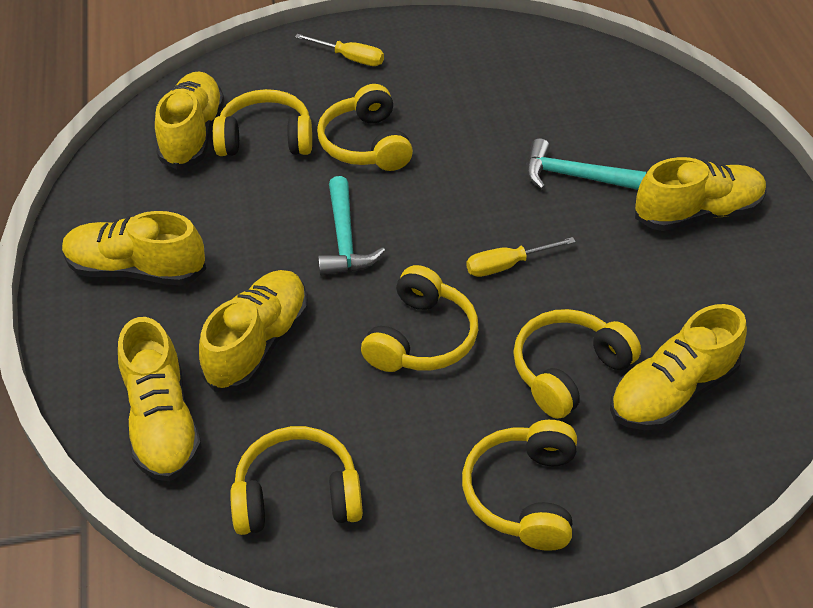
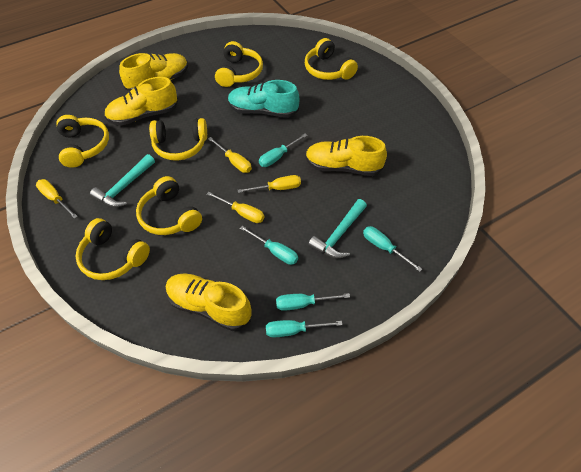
turquoise screwdriver: 0 -> 5
turquoise shoe: 0 -> 1
yellow screwdriver: 2 -> 4
yellow shoe: 6 -> 4

